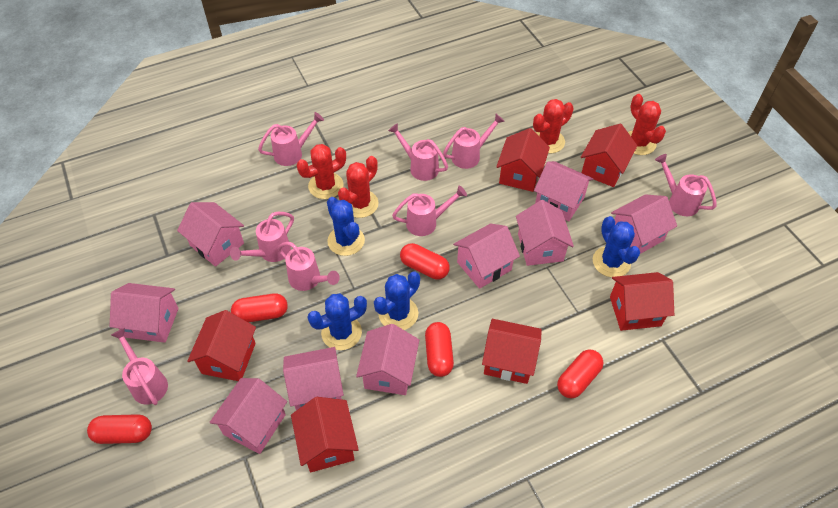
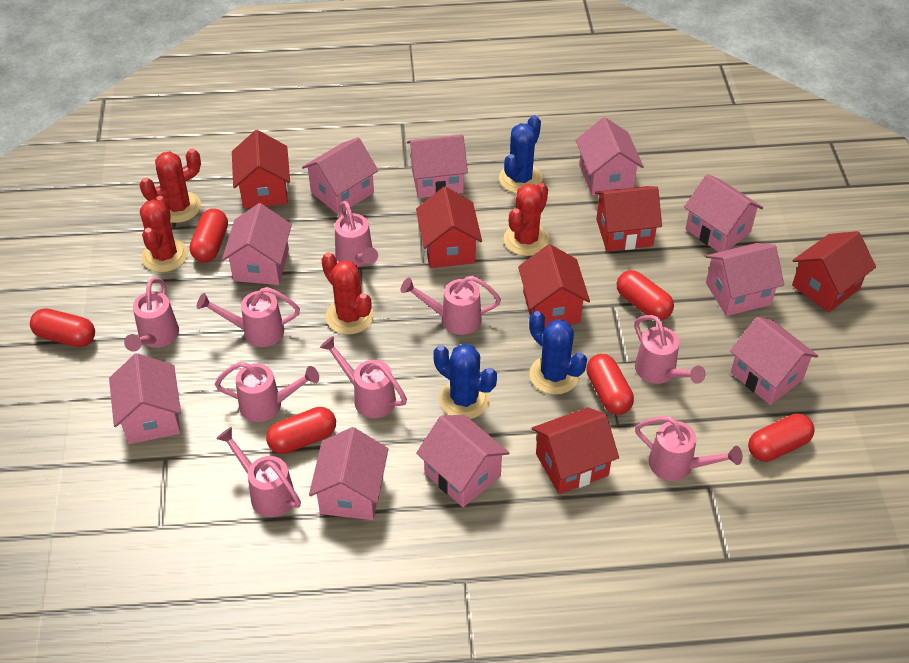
blue cactus: 4 -> 3
pink house: 9 -> 10
pink watering can: 8 -> 9
red capsule: 5 -> 6

